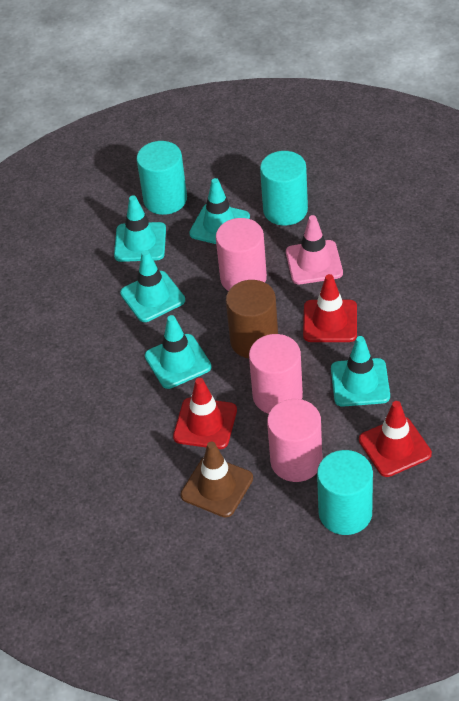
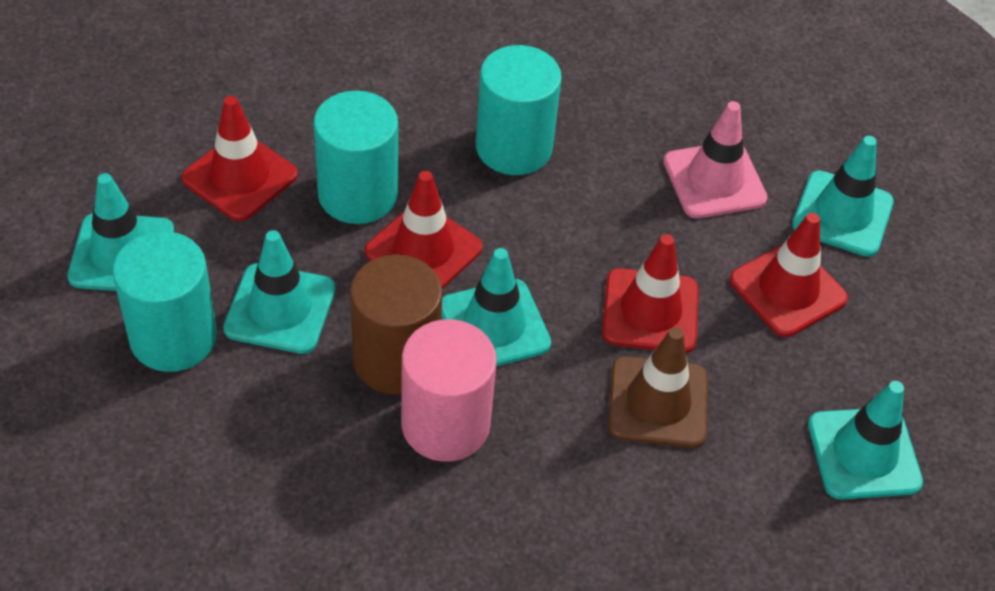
pink cylinder: 3 -> 1
red traffic cone: 3 -> 4

